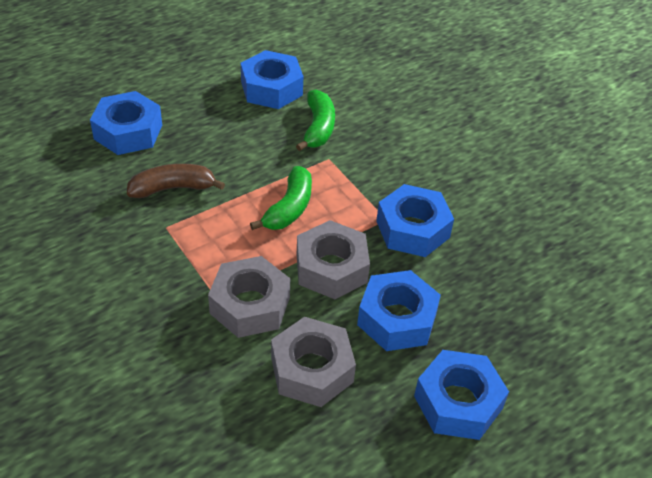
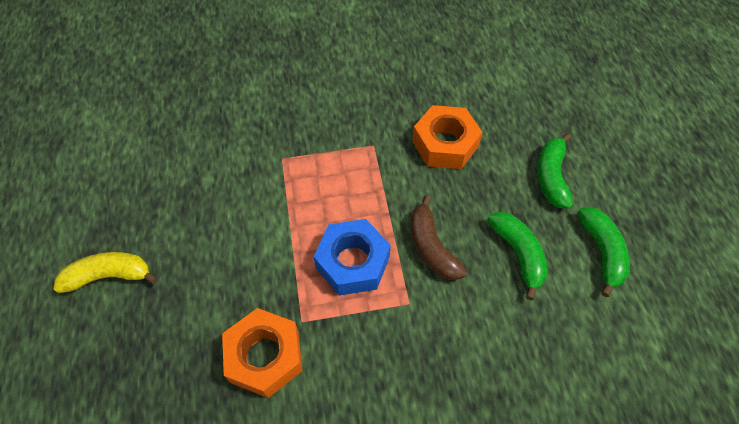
blue nut: 5 -> 1
green banana: 2 -> 3
grey nut: 3 -> 0
orange nut: 0 -> 2
yellow banana: 0 -> 1

